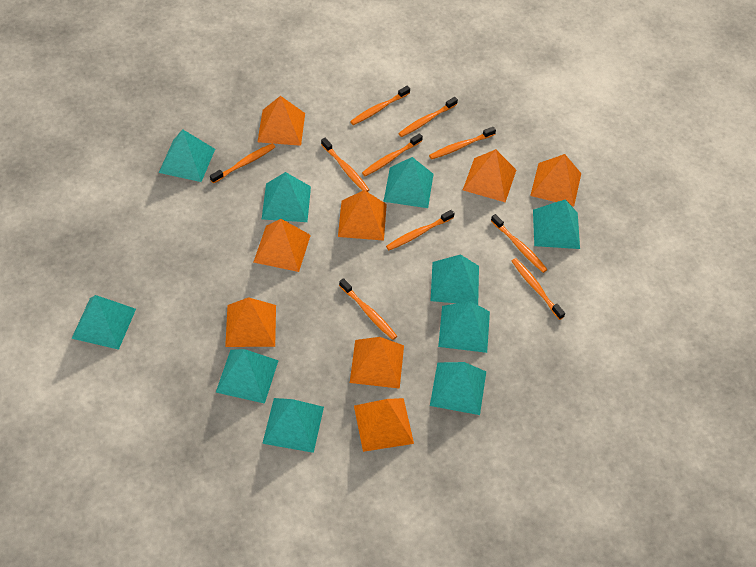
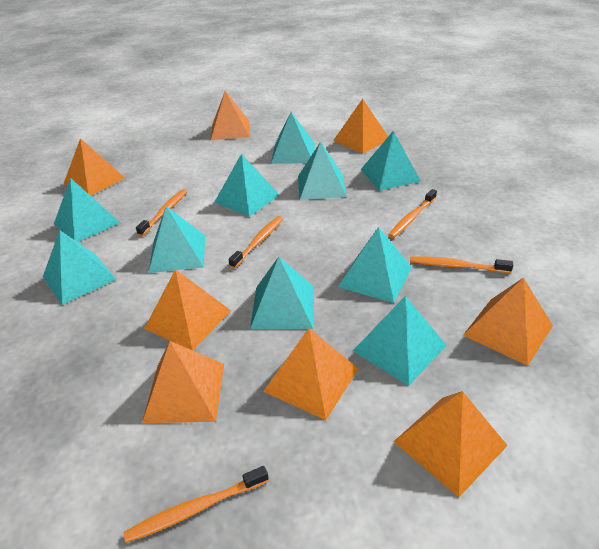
orange toothbrush: 10 -> 5

